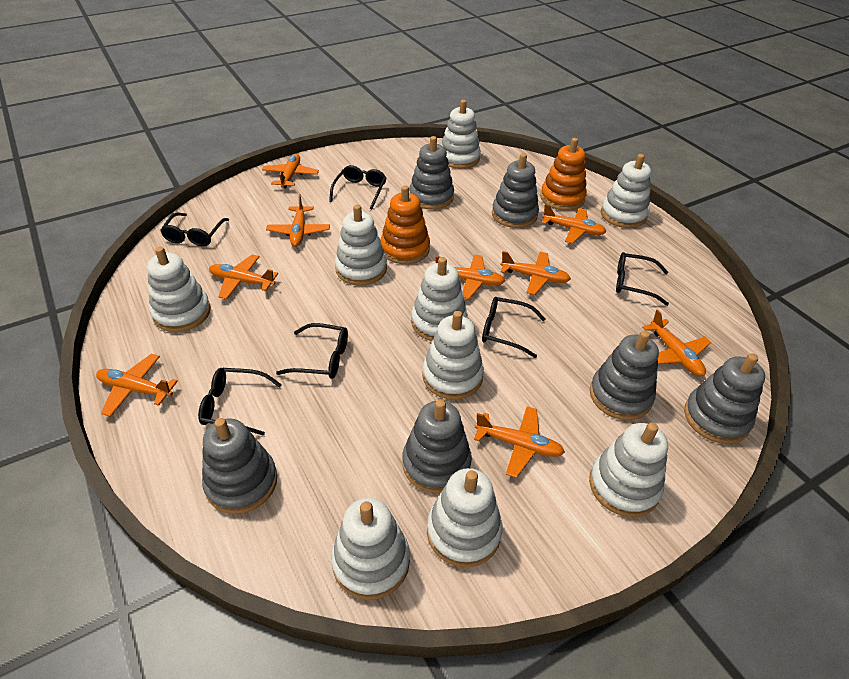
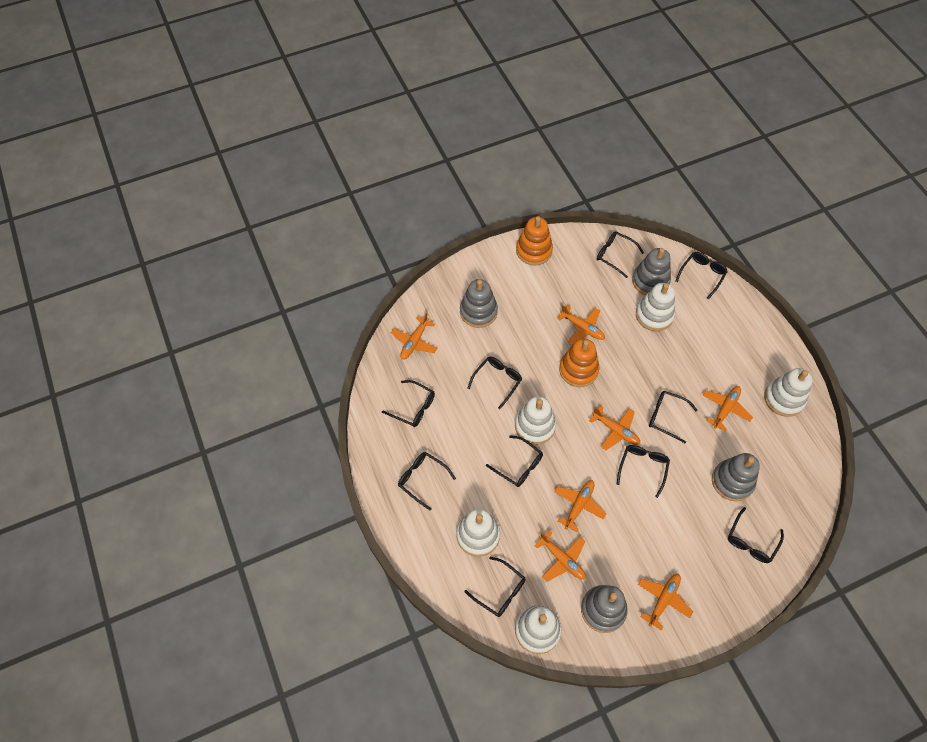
black glasses: 6 -> 10
grey stacking toy: 6 -> 4
orange plane: 9 -> 7
white stacking toy: 9 -> 5

